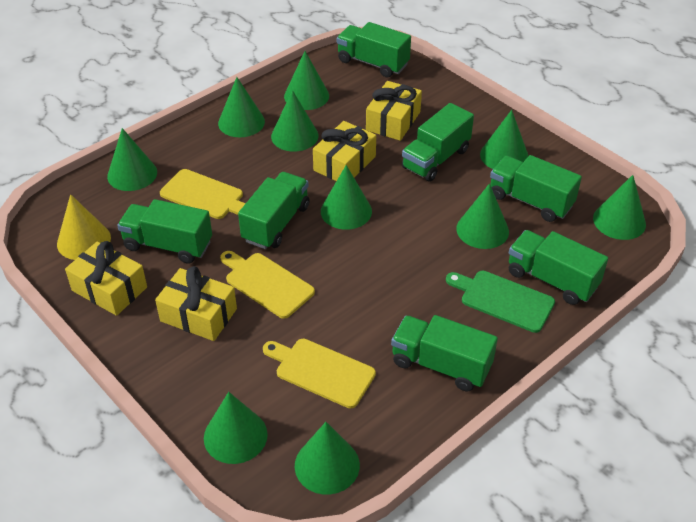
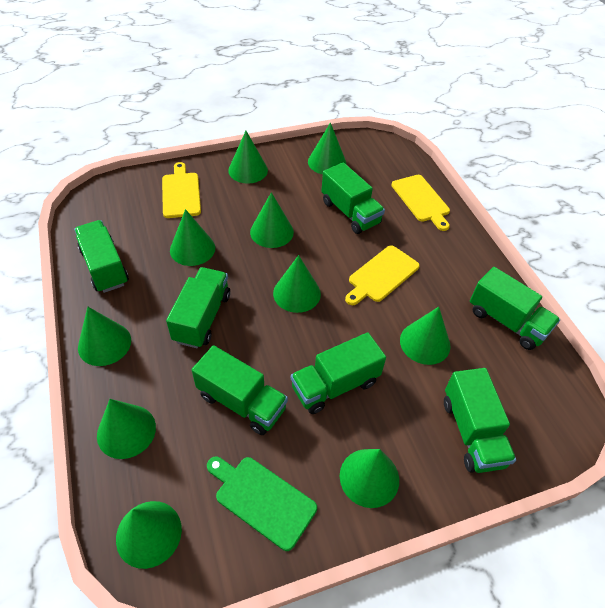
yellow cone: 1 -> 0
yellow gift: 4 -> 0

